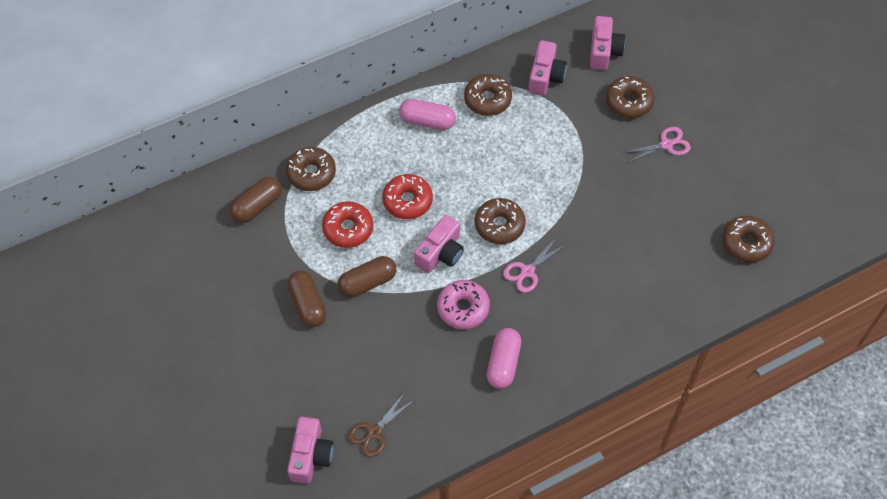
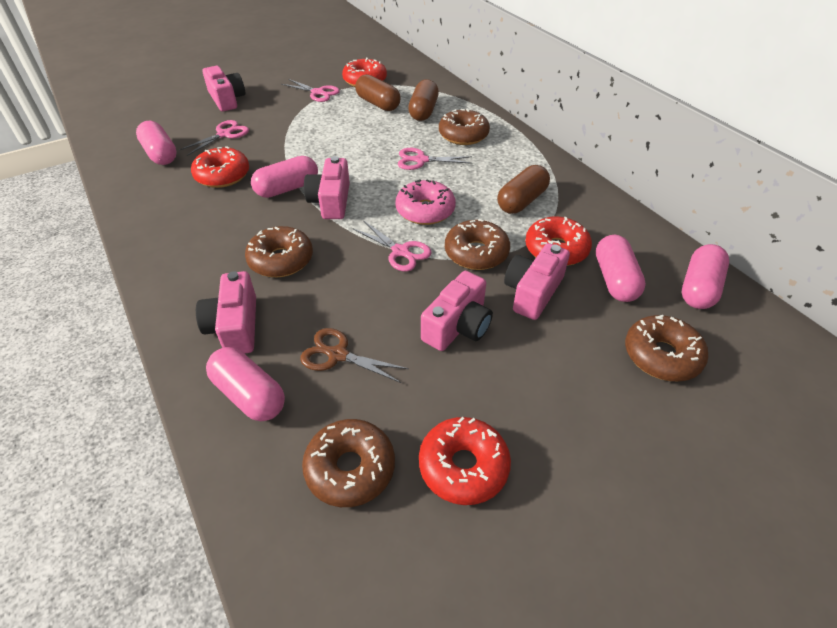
pink camera: 4 -> 5
pink capsule: 2 -> 5
pink scissors: 2 -> 4
red donut: 2 -> 4

